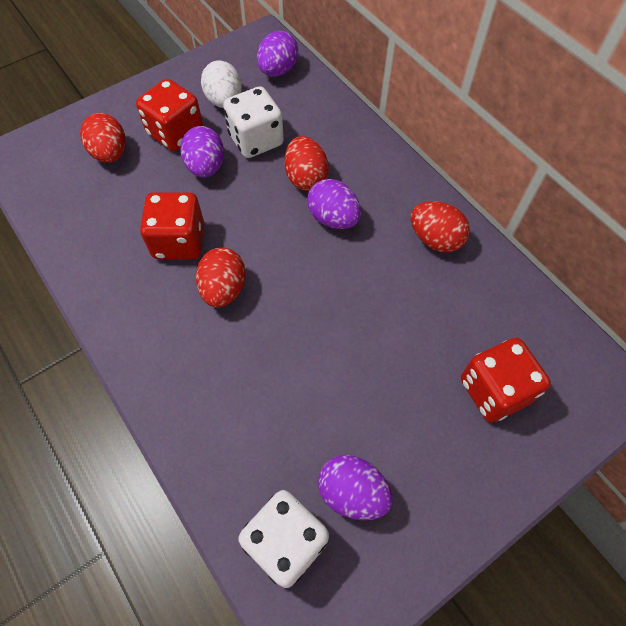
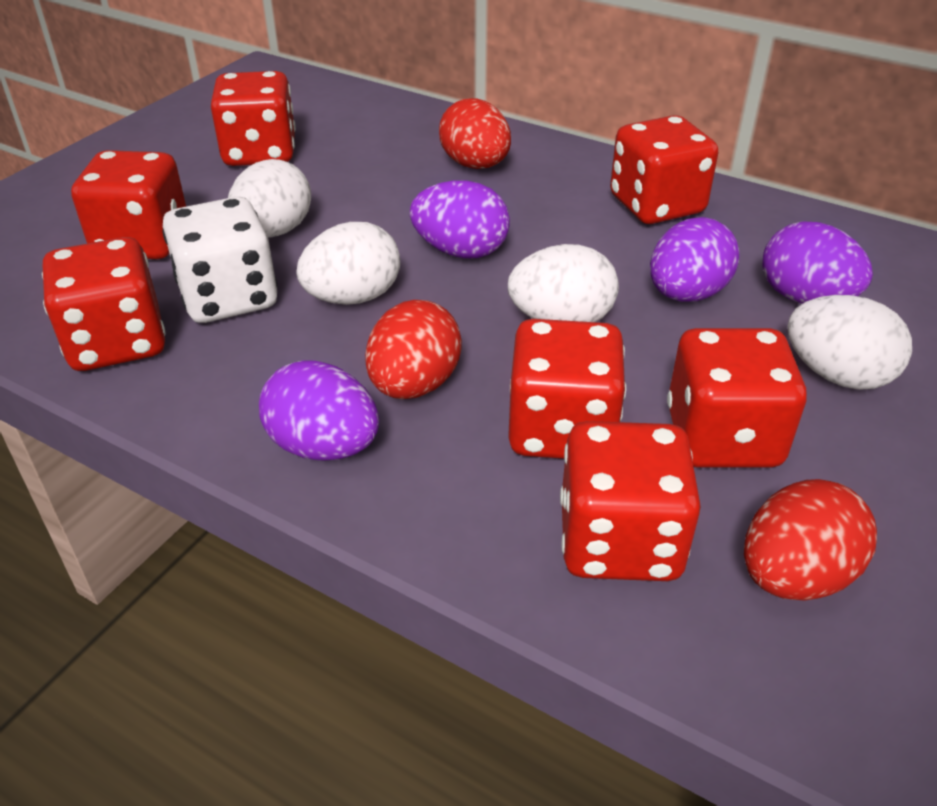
red dice: 3 -> 7
red egg: 4 -> 3
white dice: 2 -> 1
white egg: 1 -> 4

